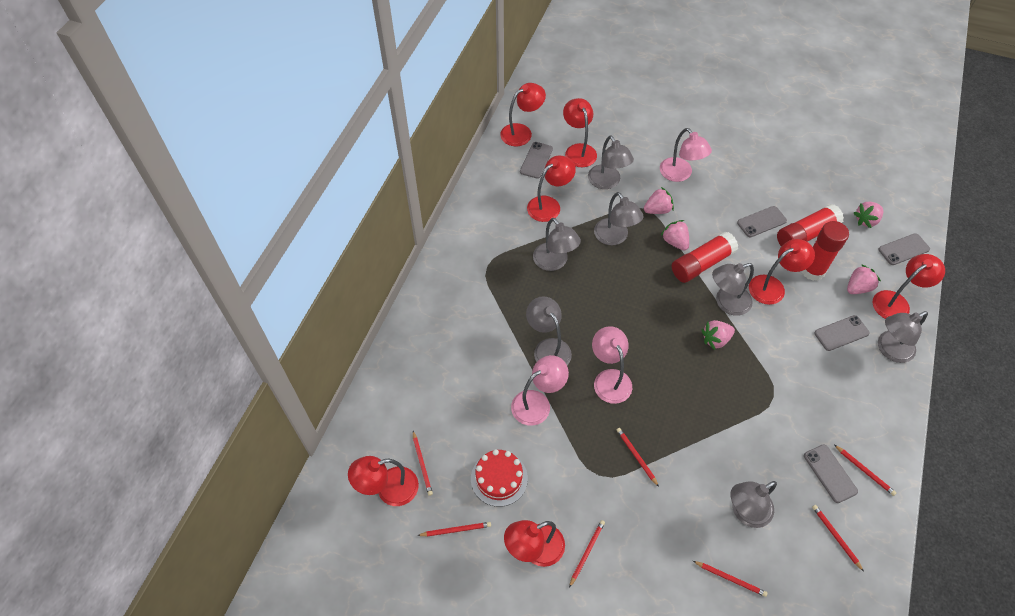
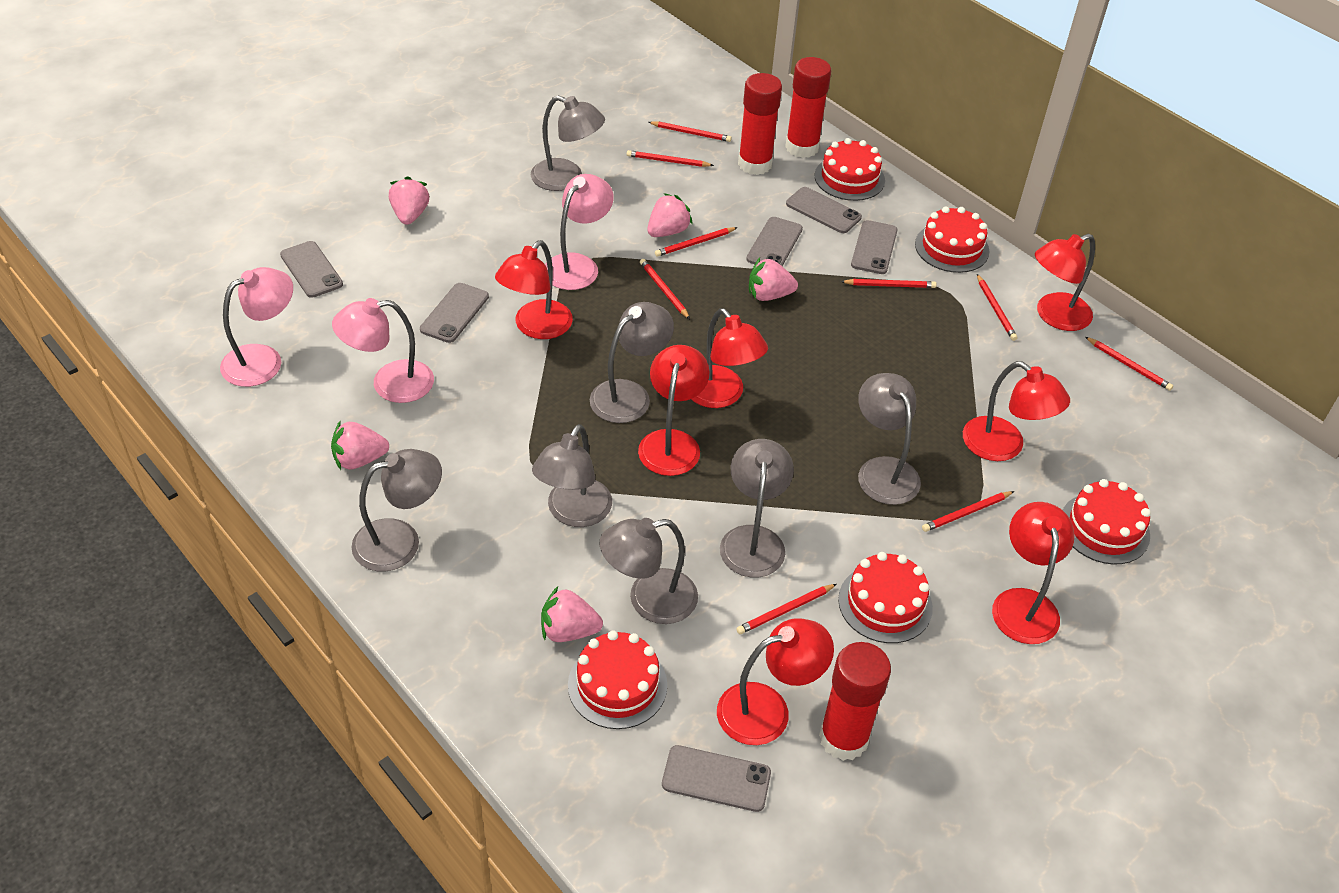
grey phone: 5 -> 6
red cake: 1 -> 5
red pencil: 7 -> 9

